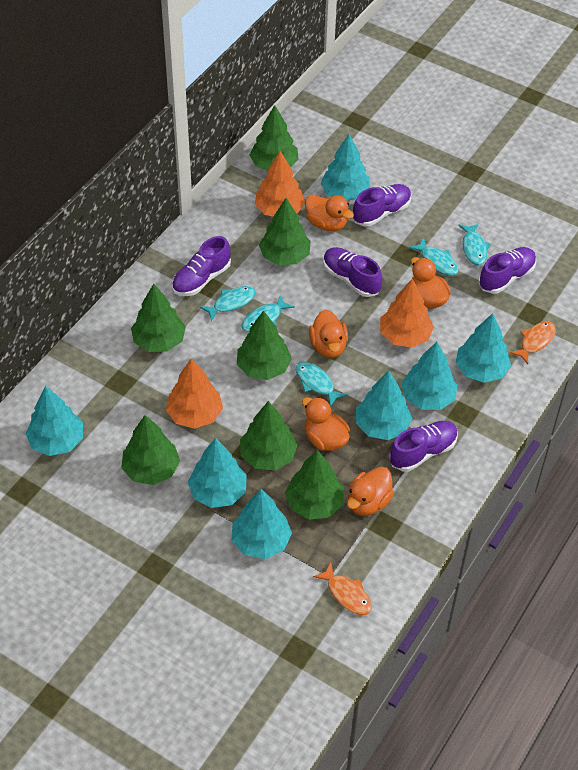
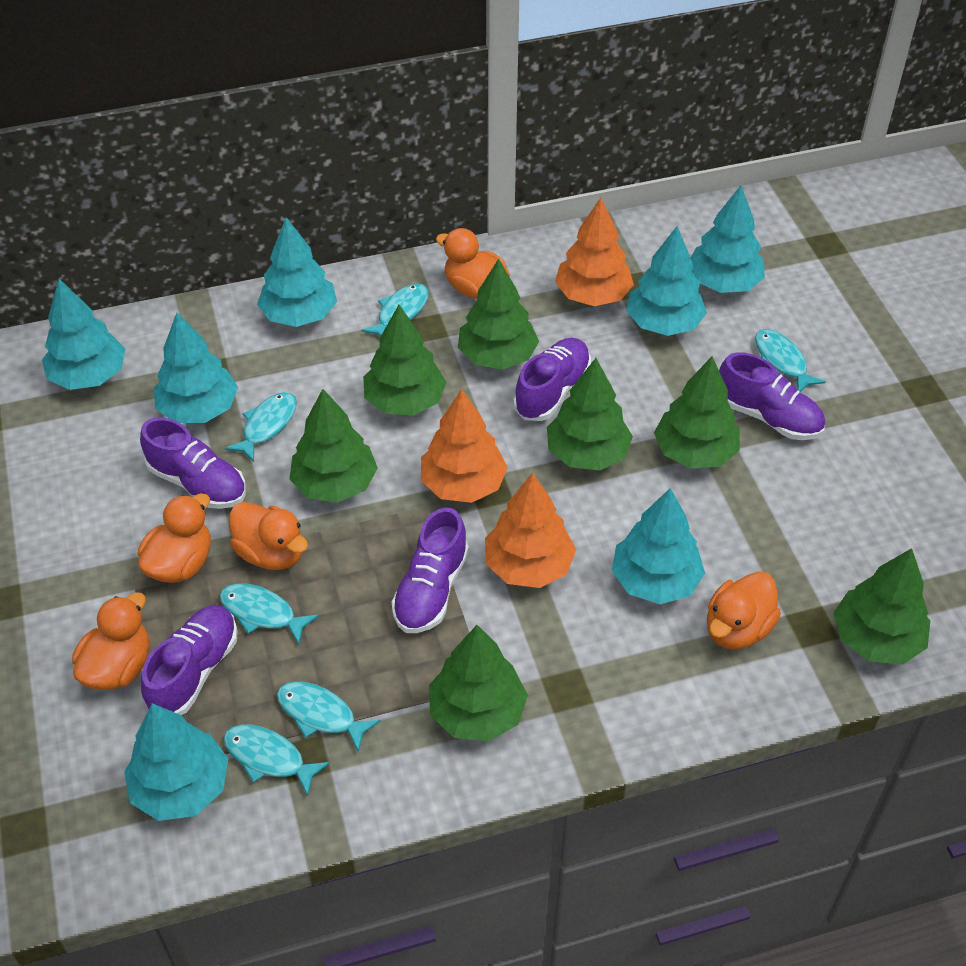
orange fish: 2 -> 0
turquoise fish: 5 -> 6

